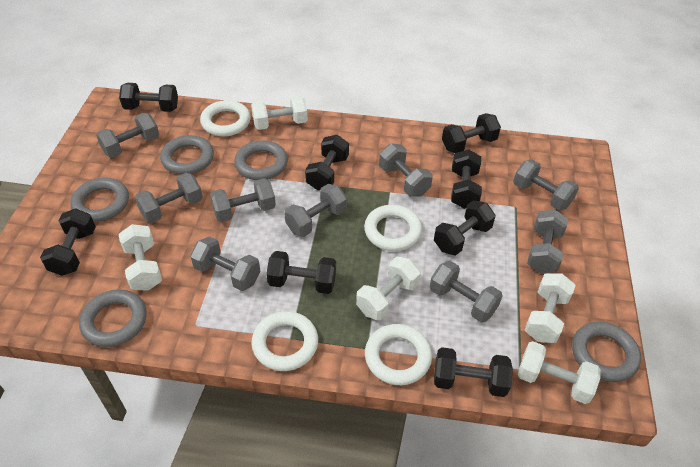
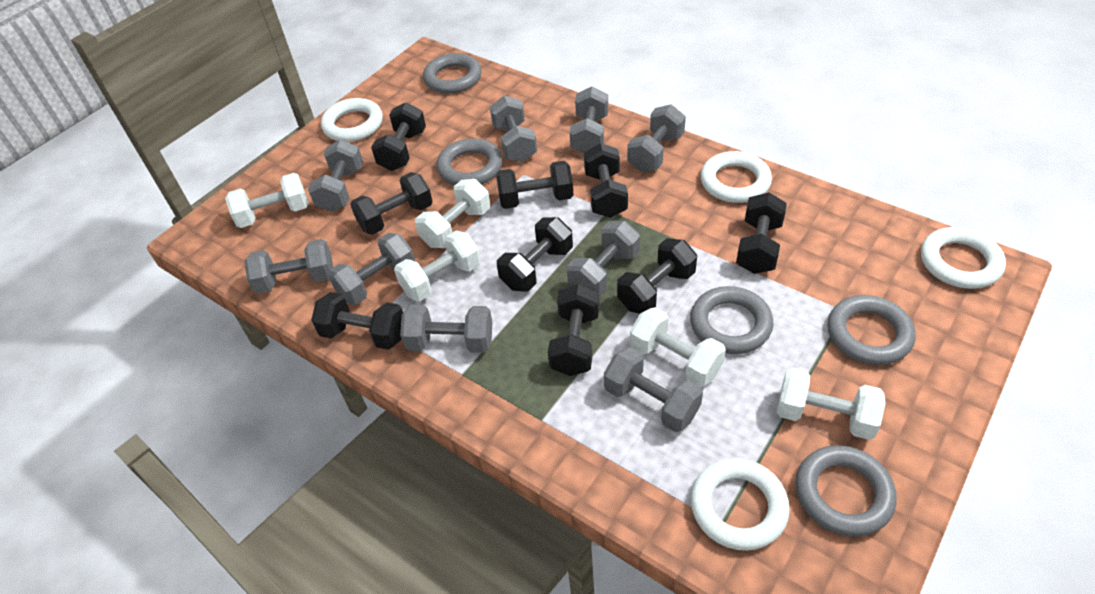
black dumbbell: 8 -> 9

